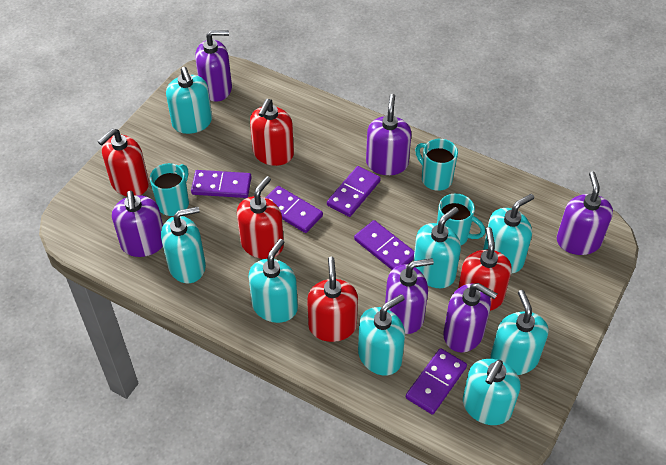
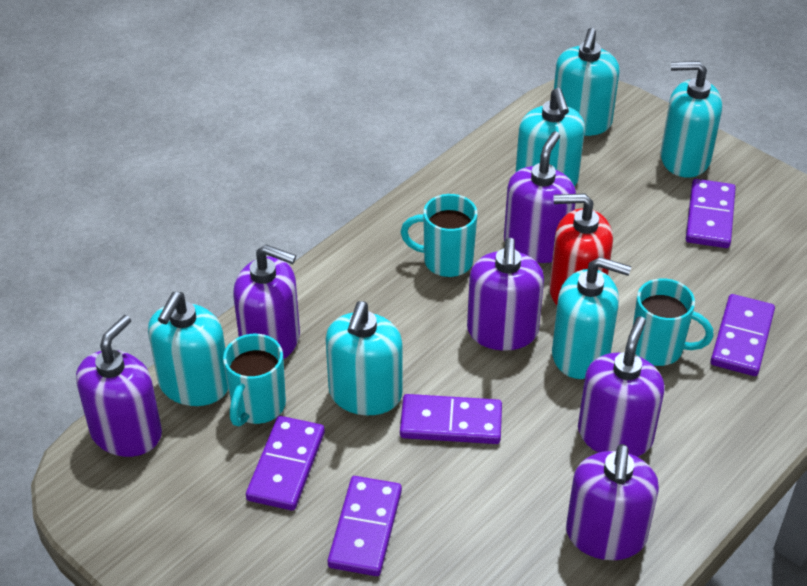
red soap dispenser: 5 -> 1
turquoise soap dispenser: 8 -> 6

